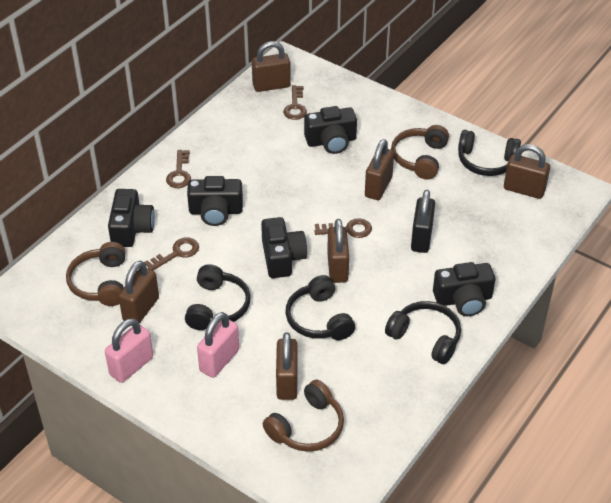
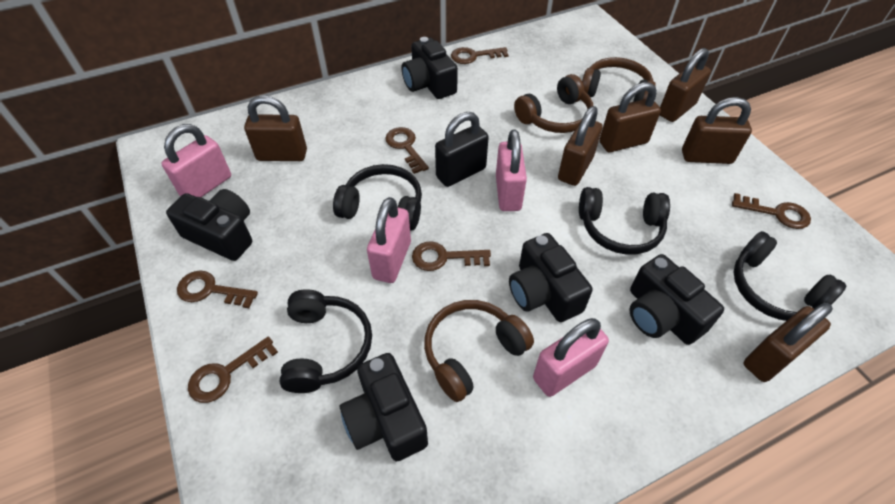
brown key: 4 -> 6
pink padlock: 2 -> 4

